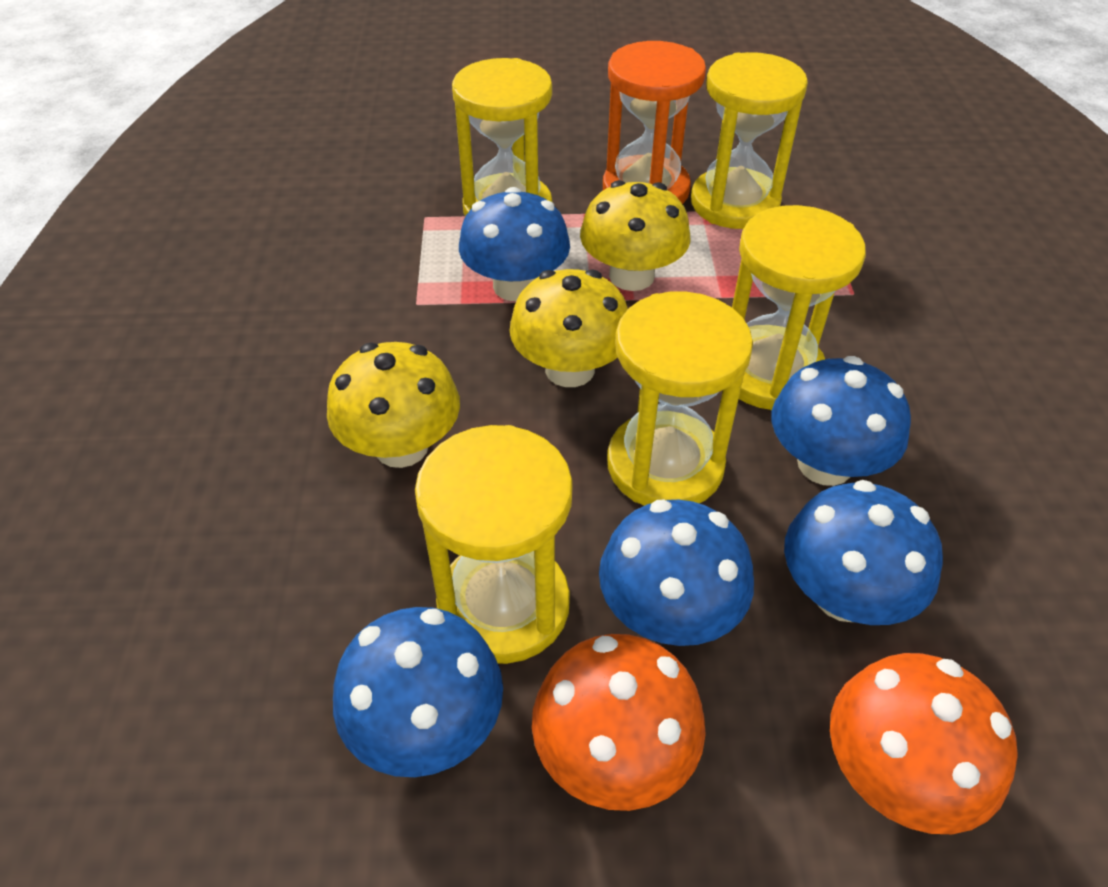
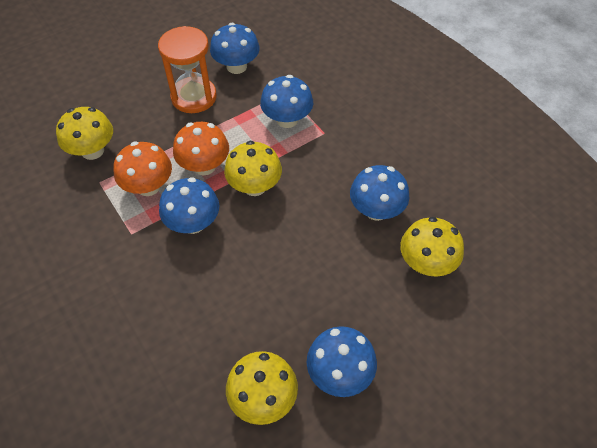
yellow hourglass: 5 -> 0
yellow mushroom: 3 -> 4

